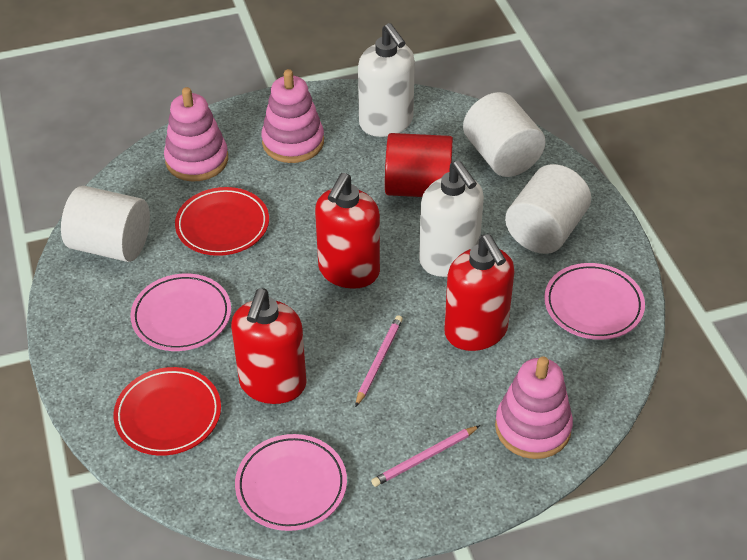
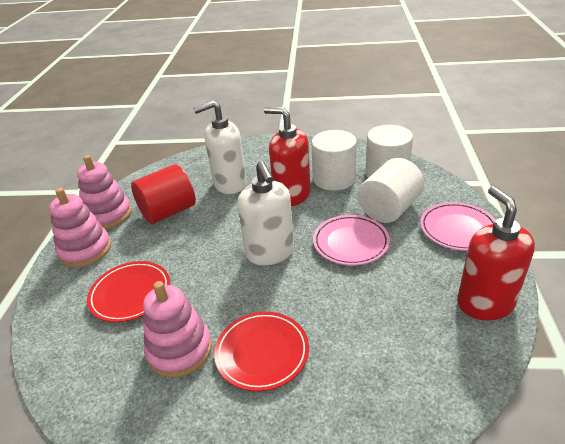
pink pencil: 2 -> 0
pink plate: 3 -> 2
red soap dispenser: 3 -> 2

